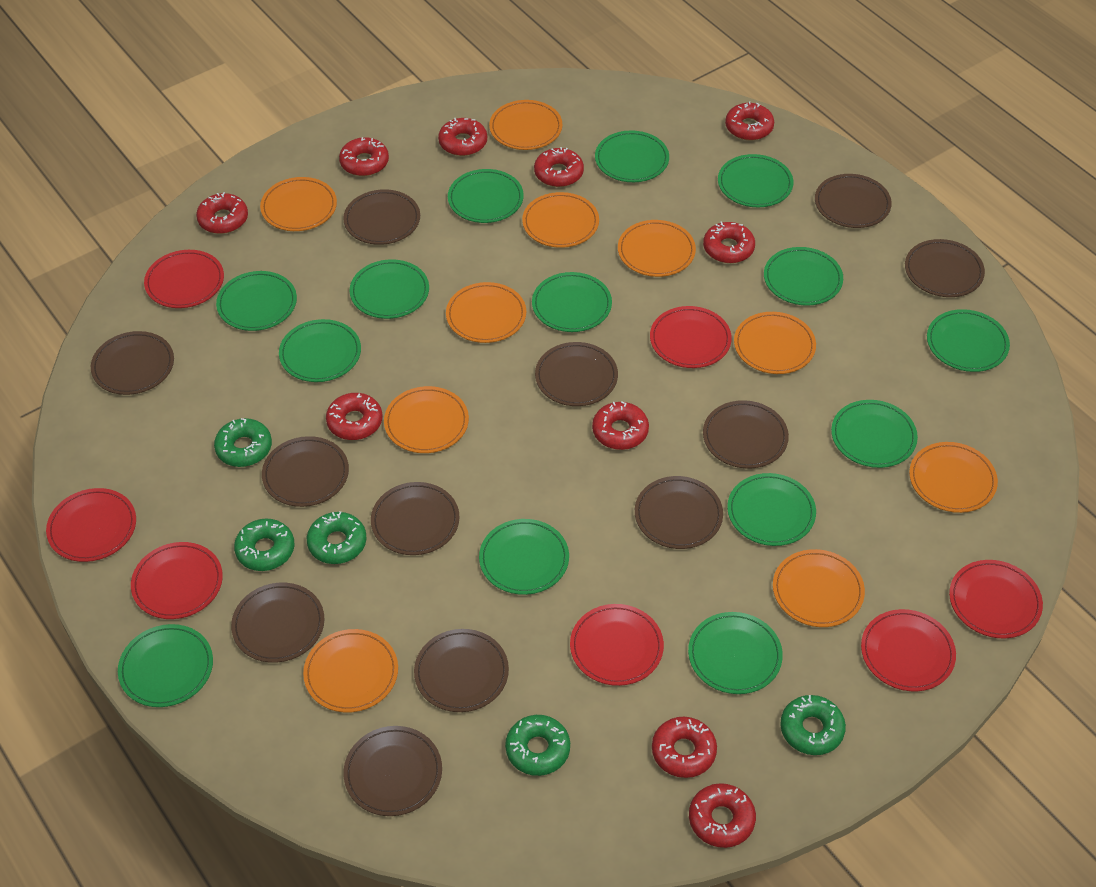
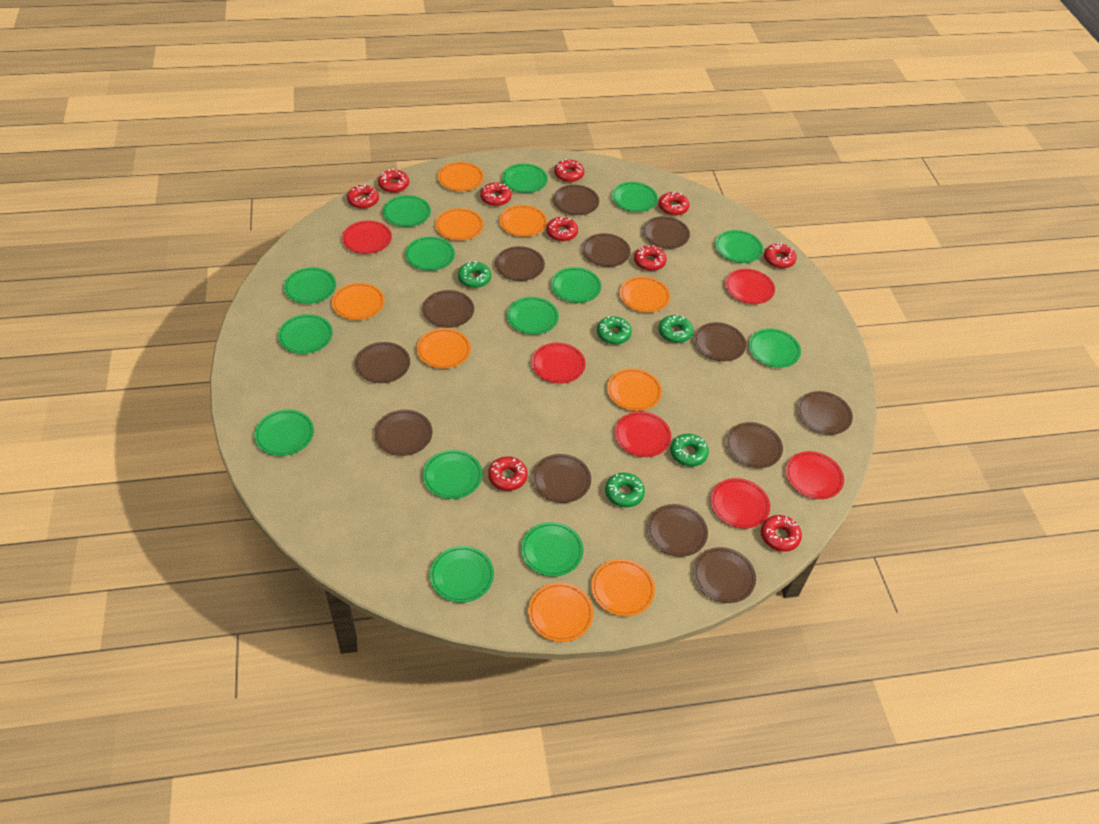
brown plate: 12 -> 13
orange plate: 10 -> 9
red plate: 7 -> 6

